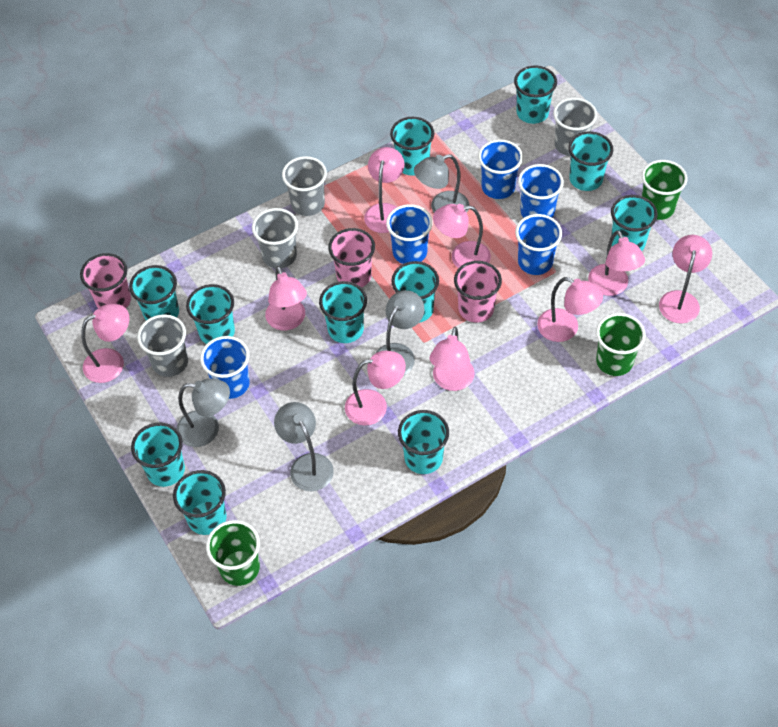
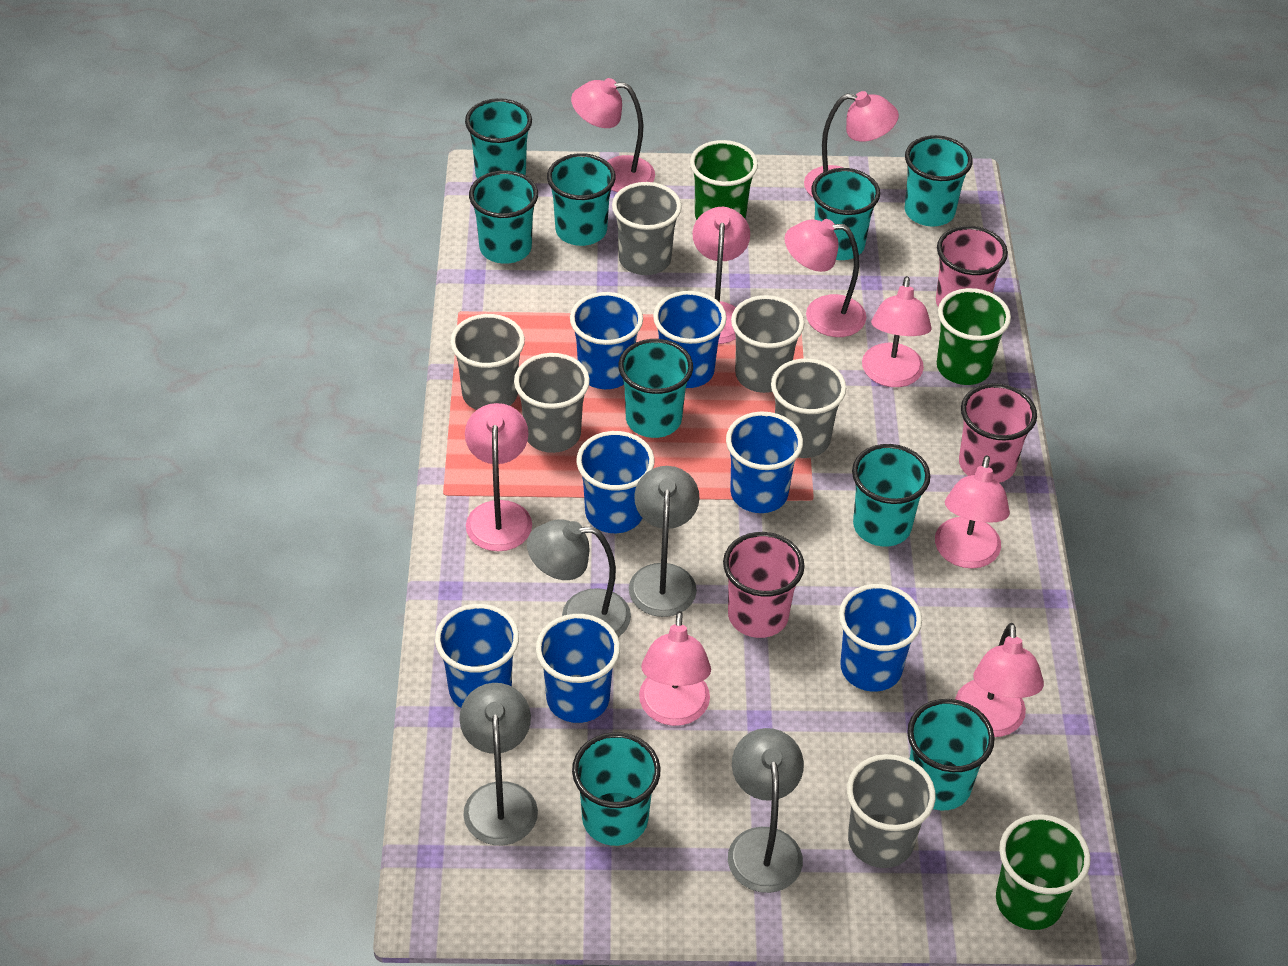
blue cup: 5 -> 7
grey cup: 4 -> 6
turquoise cup: 11 -> 9

